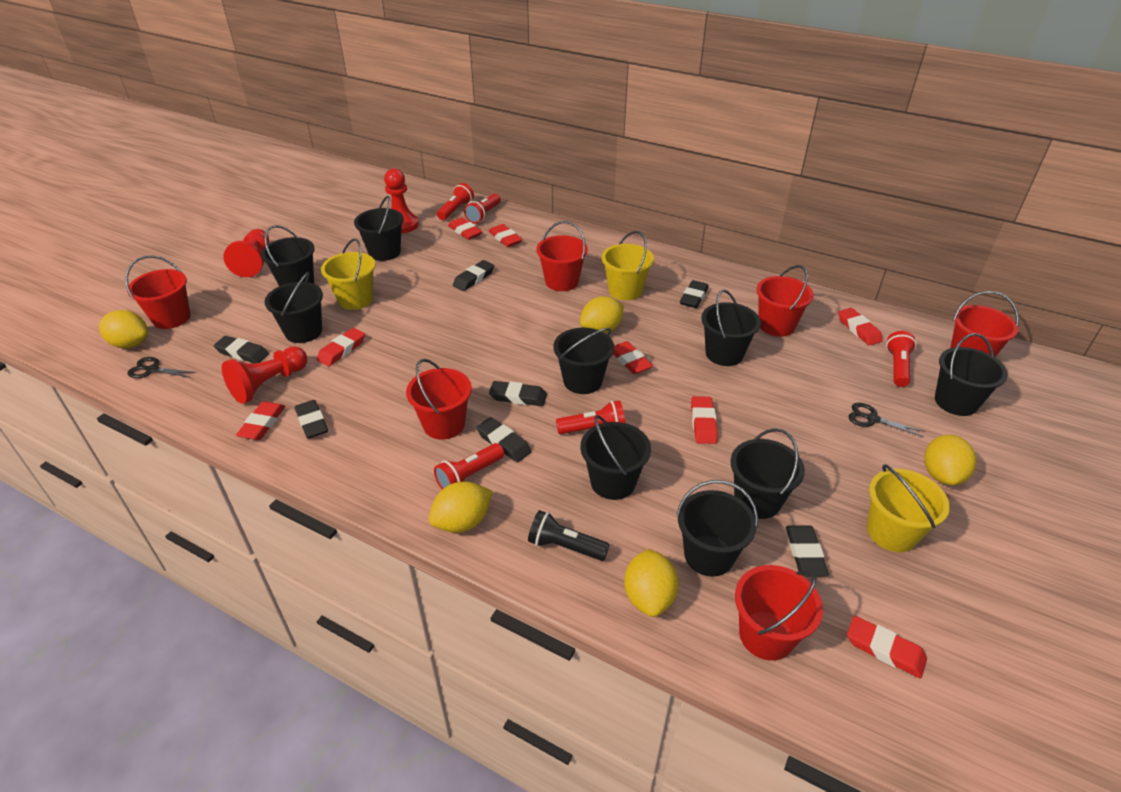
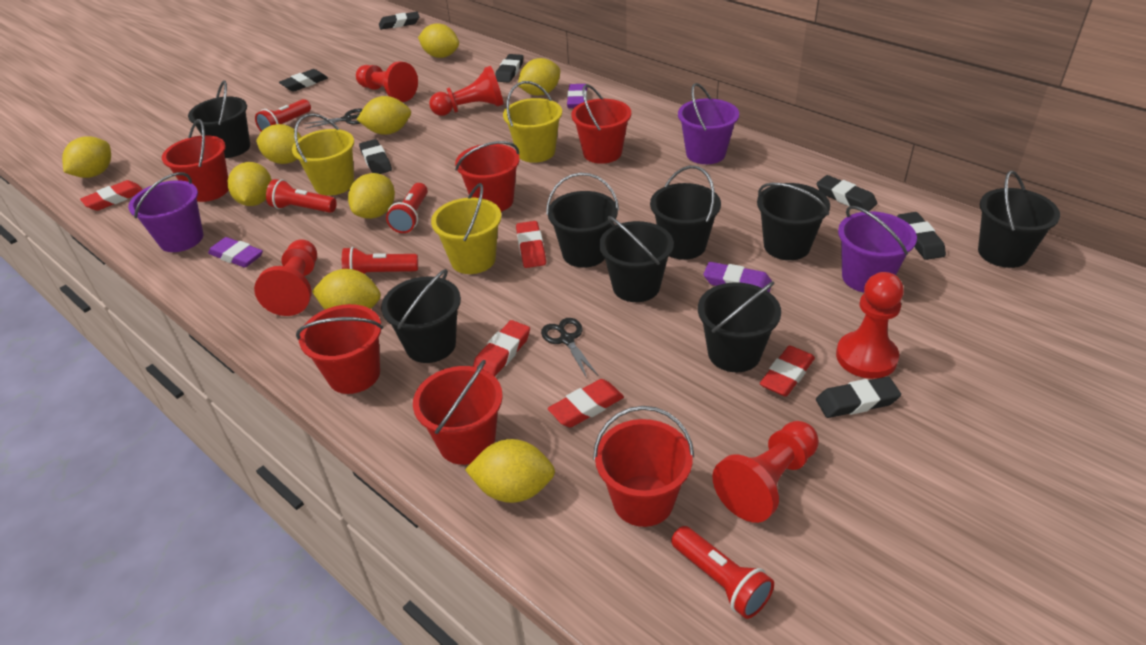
black bucket: 9 -> 8
black flashlight: 1 -> 0
purple bucket: 0 -> 3
purple eraser: 0 -> 3
red eraser: 8 -> 5
red pawn: 3 -> 5
yellow lemon: 5 -> 9

